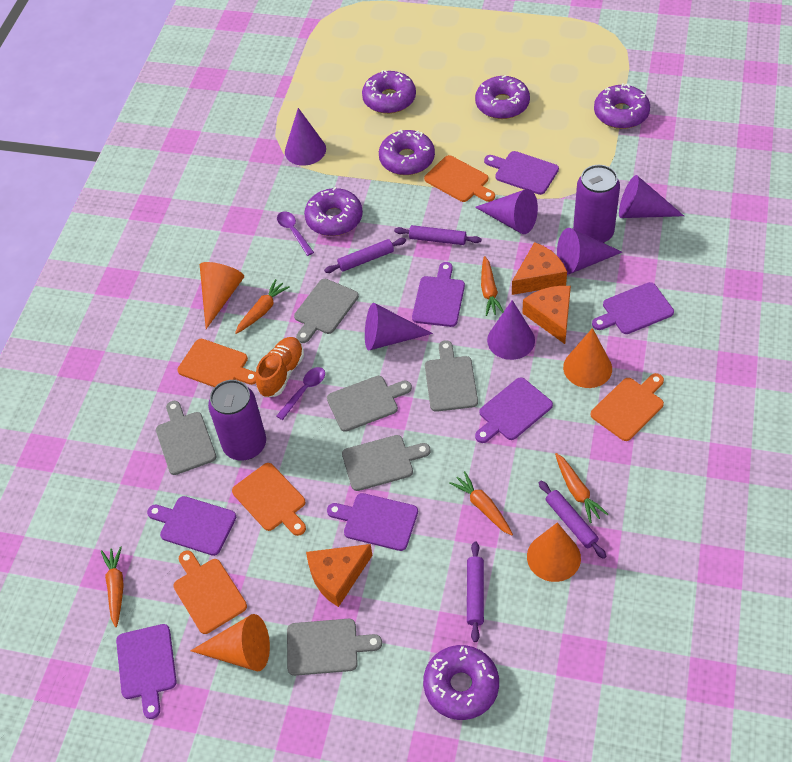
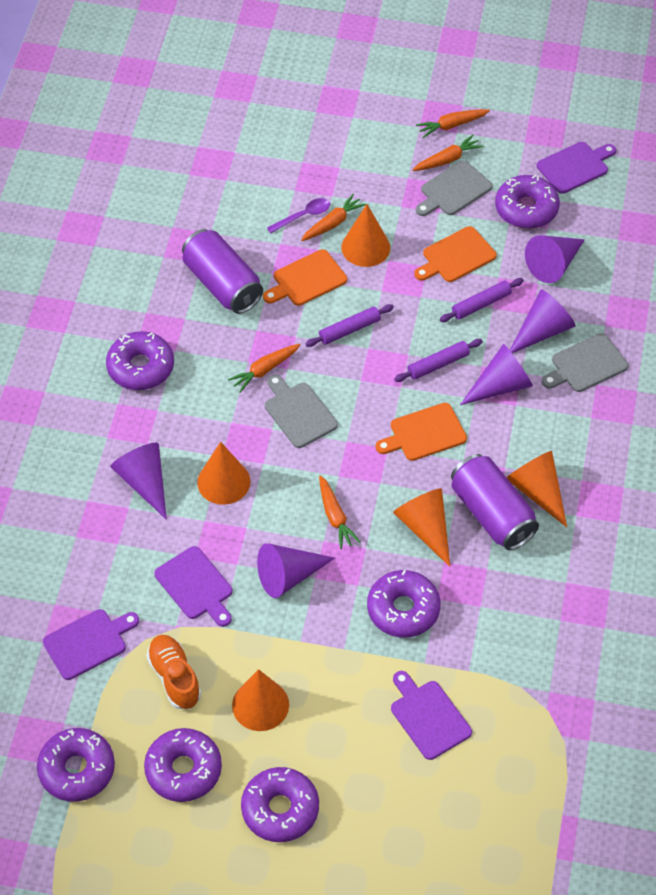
grey cutting board: 6 -> 3
orange cheese: 3 -> 0
orange cone: 4 -> 5
orange cutting board: 5 -> 3
purple cone: 6 -> 5
purple cutting board: 7 -> 4
purple rolling pin: 4 -> 3
purple spoon: 2 -> 1

